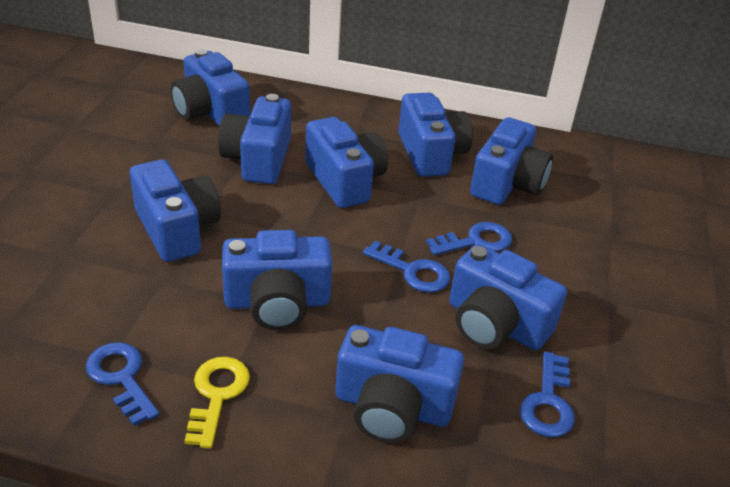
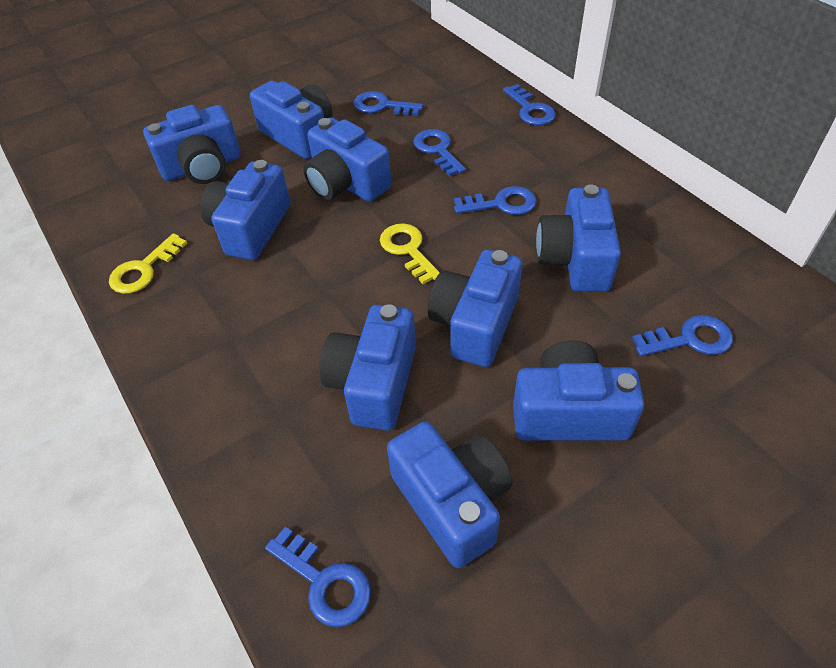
blue key: 4 -> 6
yellow key: 1 -> 2

